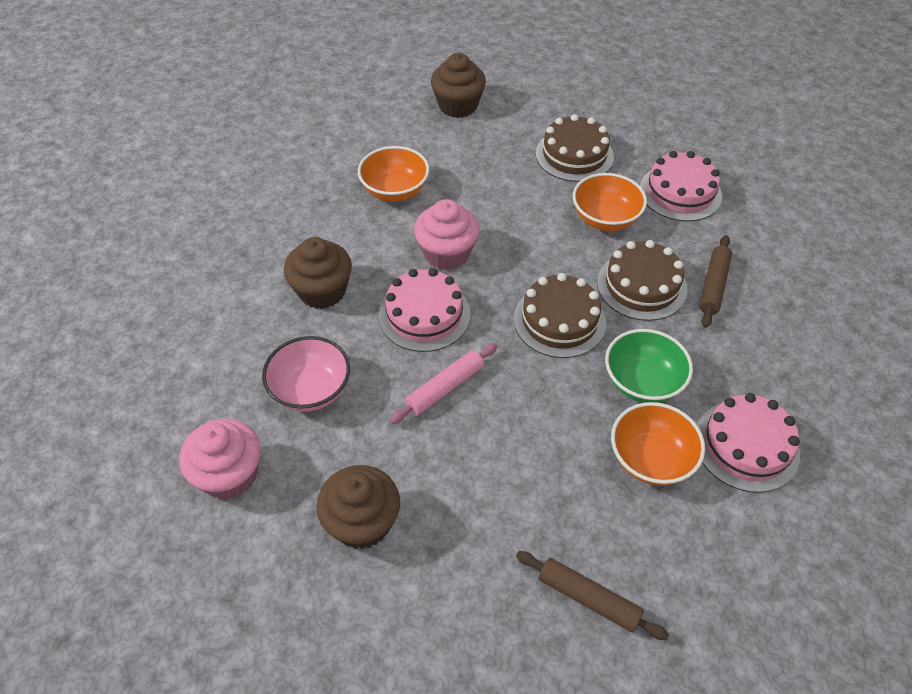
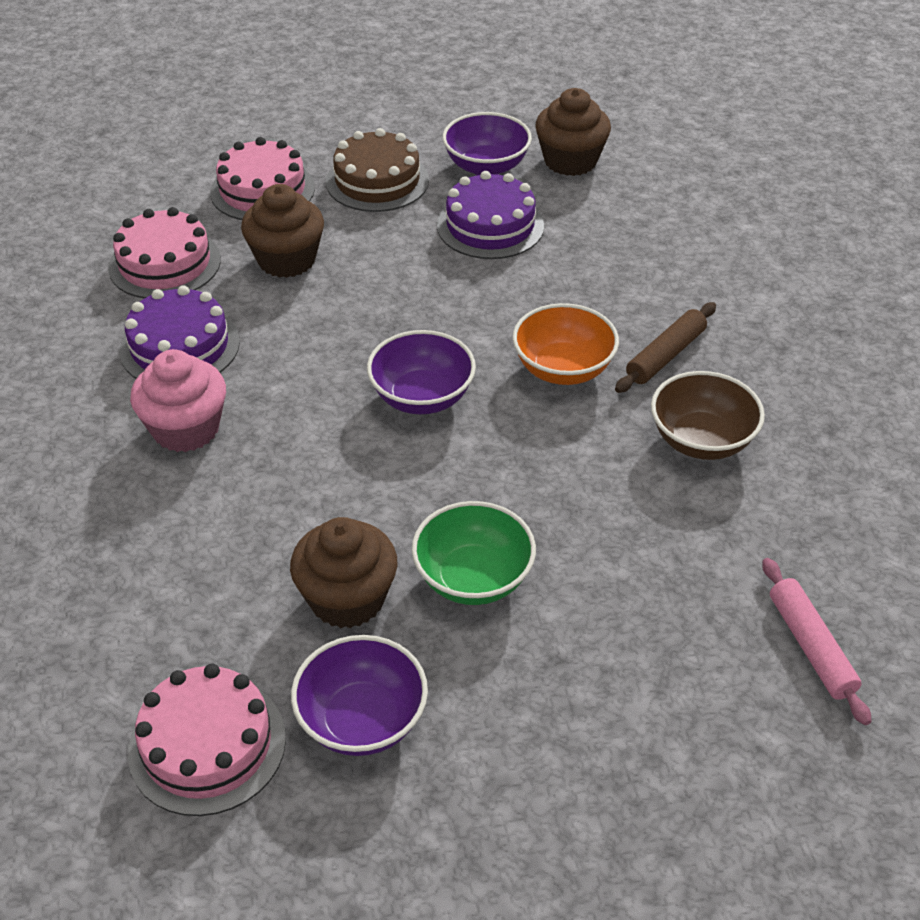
brown bowl: 0 -> 1
brown cake: 3 -> 1
brown rolling pin: 2 -> 1
orange bowl: 3 -> 1
pink bowl: 1 -> 0
pink cupcake: 2 -> 1
purple bowl: 0 -> 3
purple cake: 0 -> 2

